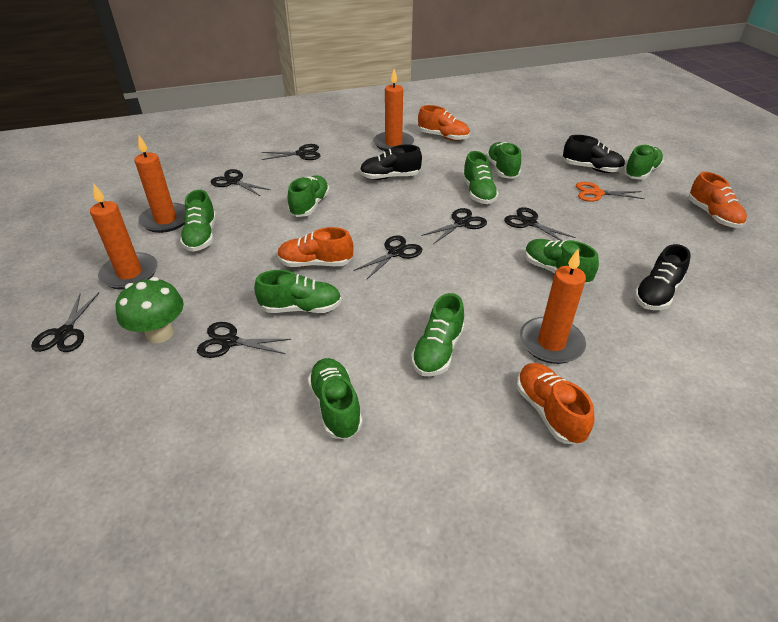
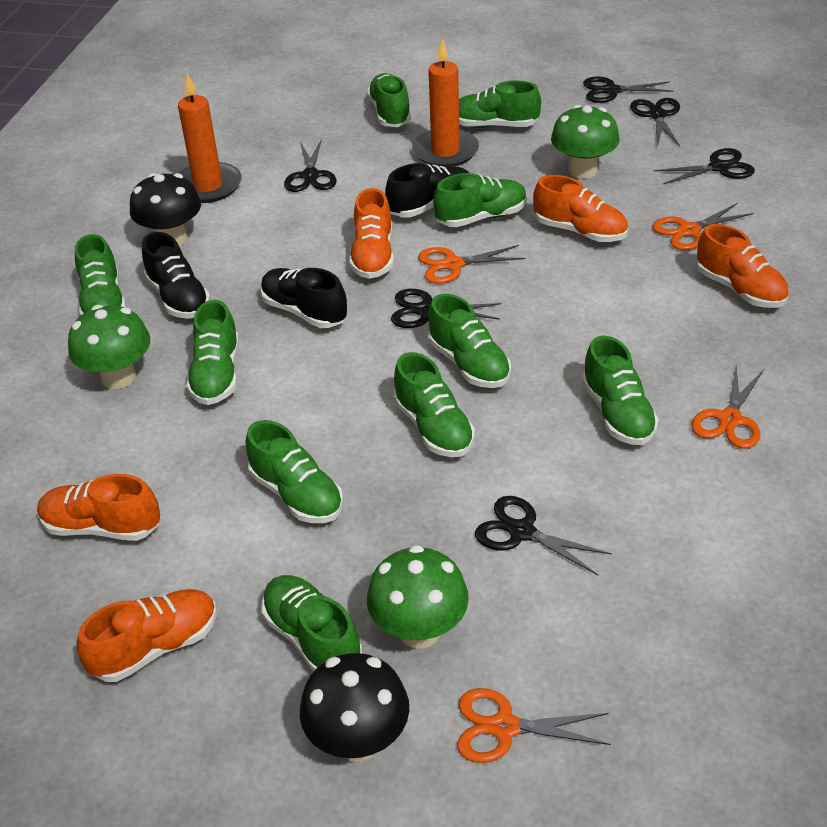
black mushroom: 0 -> 2
black scissors: 7 -> 6
green mushroom: 1 -> 3
green shoe: 9 -> 10
orange candle: 4 -> 2
orange scissors: 1 -> 4
orange shoe: 4 -> 5

